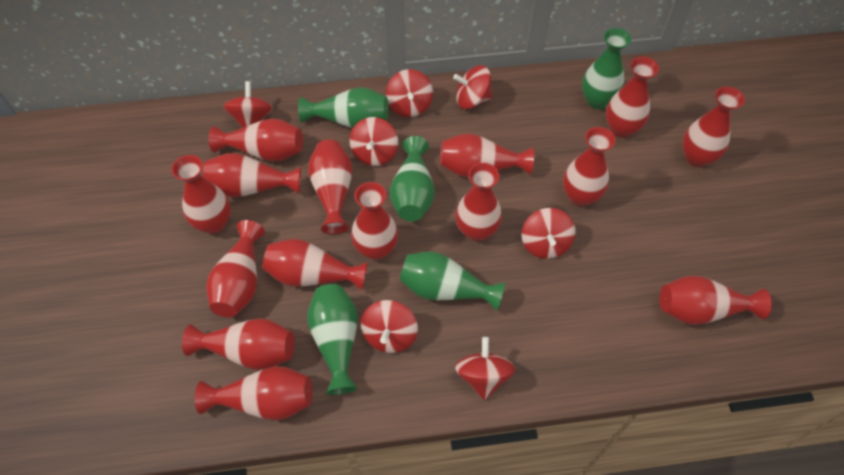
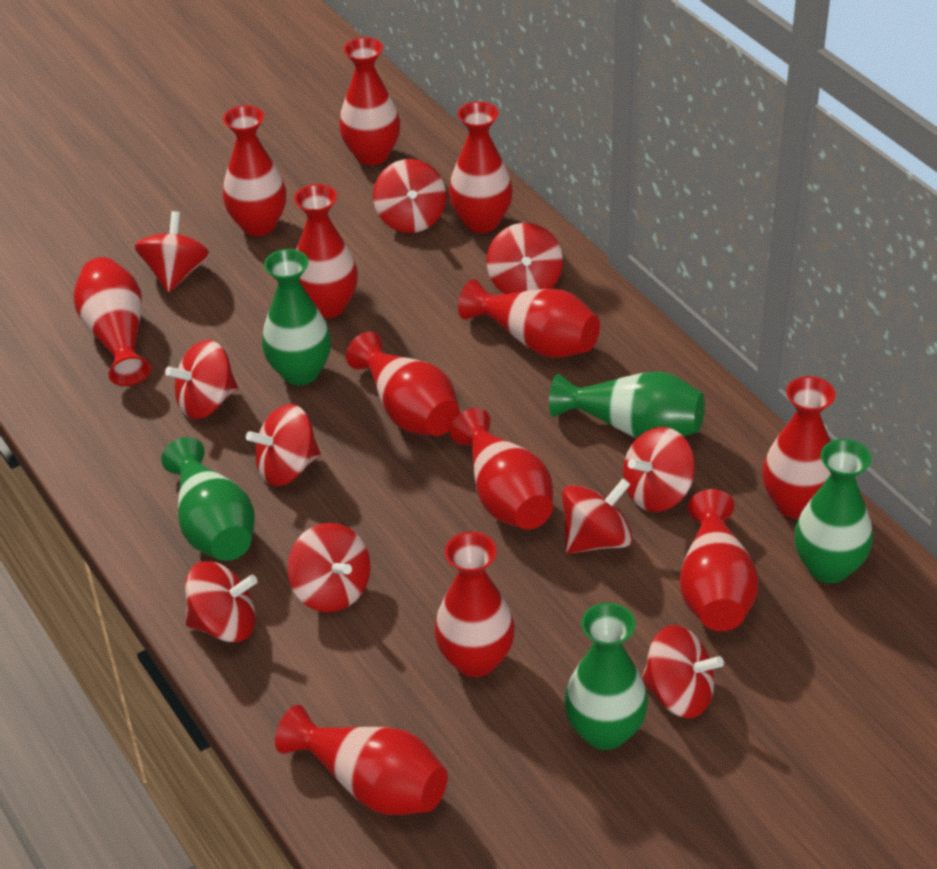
red spinning top: 7 -> 10
red vase: 15 -> 12

